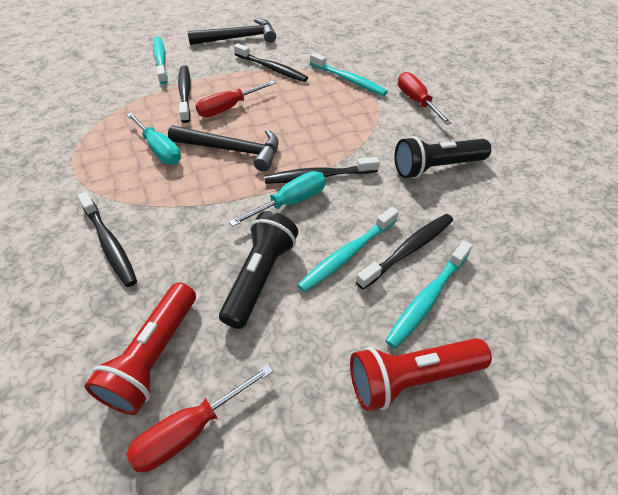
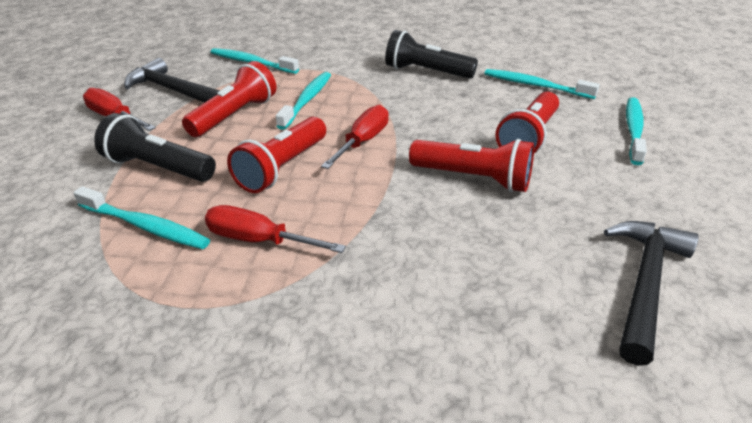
black toothbrush: 5 -> 0
red flashlight: 2 -> 4
turquoise screwdriver: 2 -> 0
turquoise toothbrush: 4 -> 5

